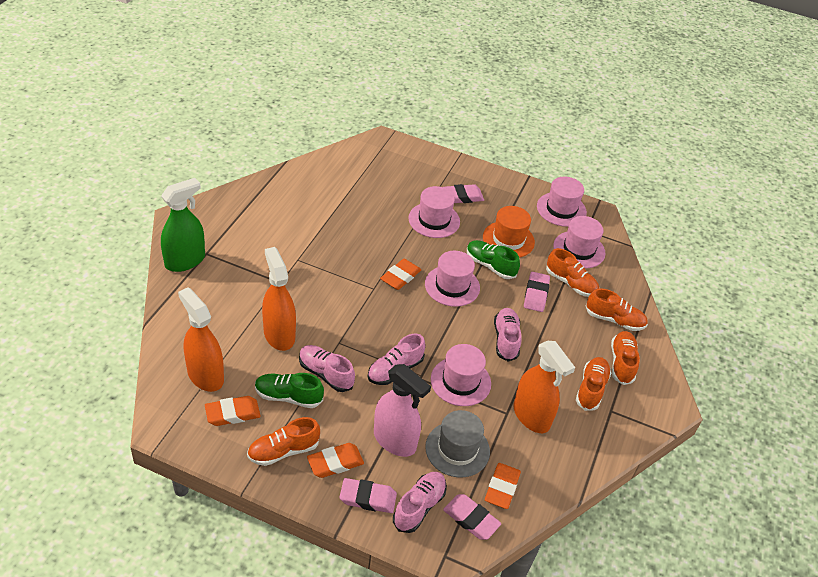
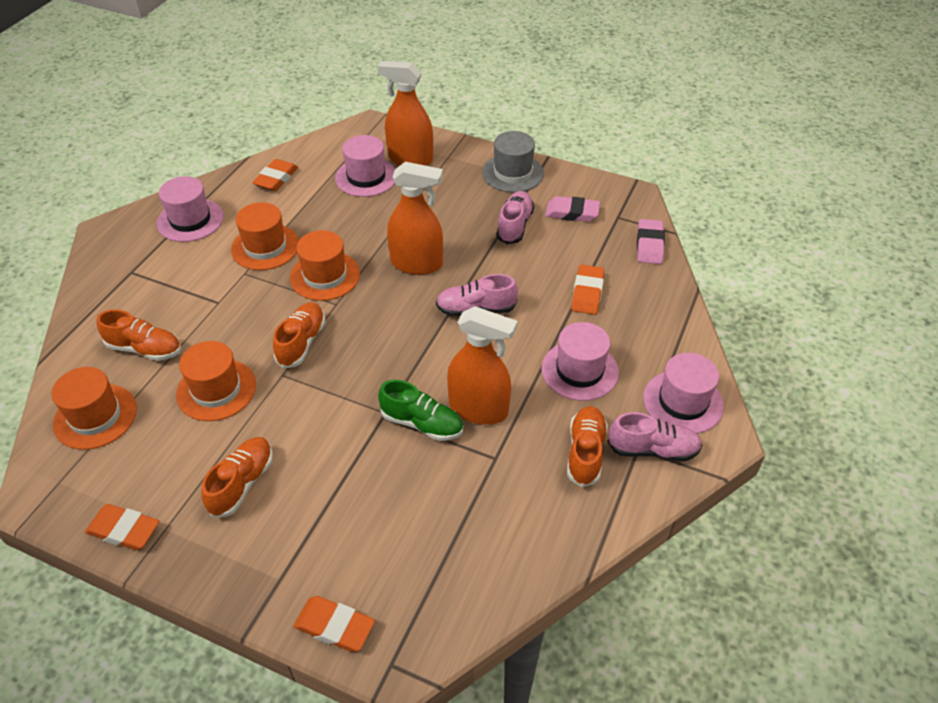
green shoe: 2 -> 1
green spray bottle: 1 -> 0
orange hat: 1 -> 4
orange shoe: 5 -> 4
pink eraser: 4 -> 2
pink hat: 5 -> 4
pink shoe: 4 -> 3
pink spray bottle: 1 -> 0

